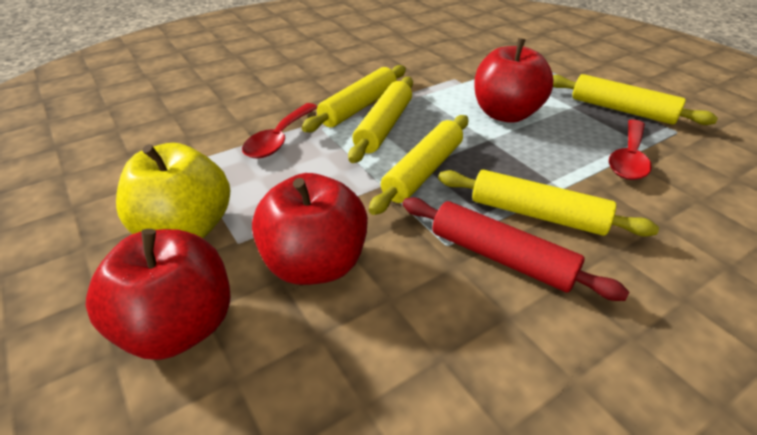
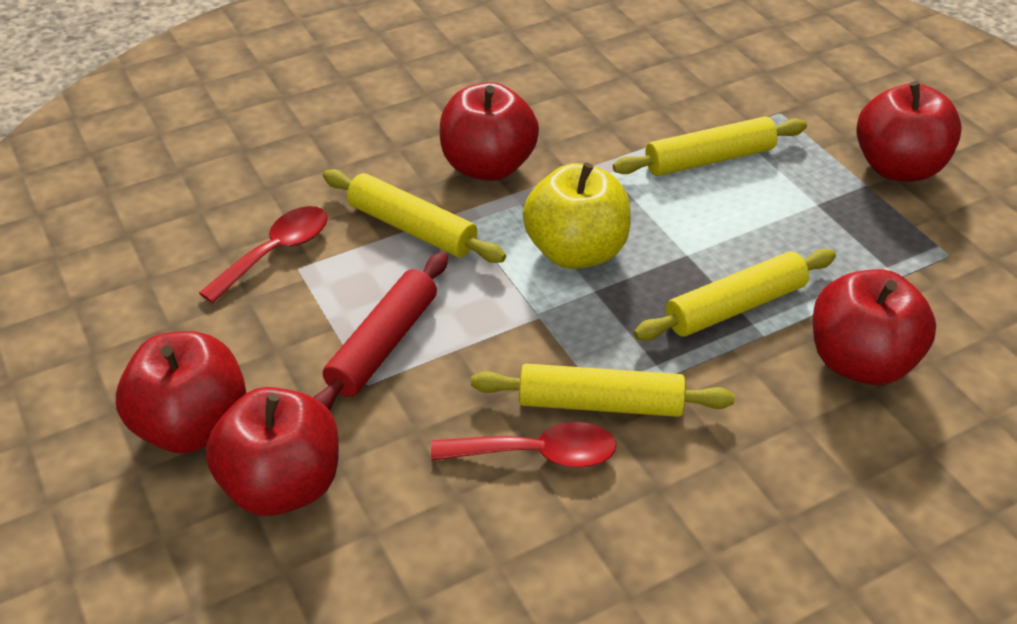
red apple: 3 -> 5
yellow rolling pin: 5 -> 4

